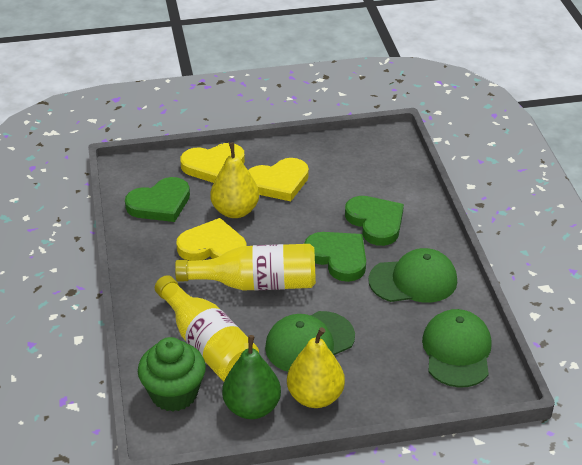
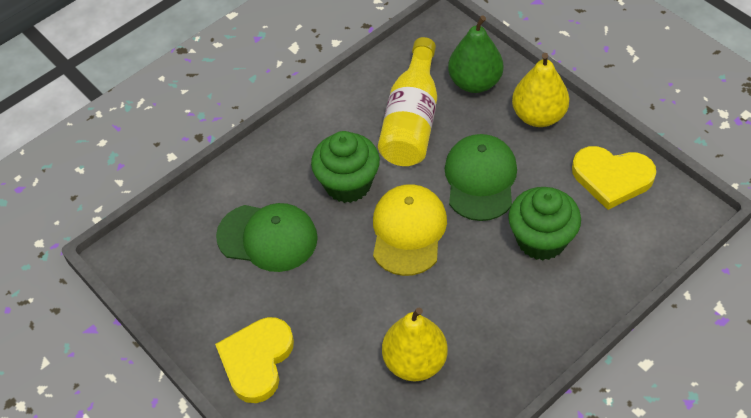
green cap: 3 -> 2
green cupcake: 1 -> 2
green heart: 3 -> 0
yellow bottle: 2 -> 1
yellow cap: 0 -> 1
yellow heart: 3 -> 2

